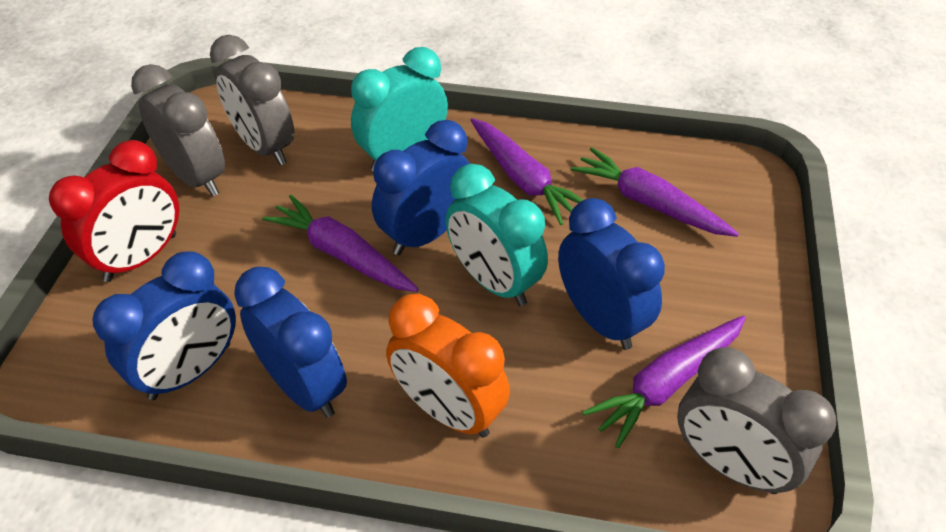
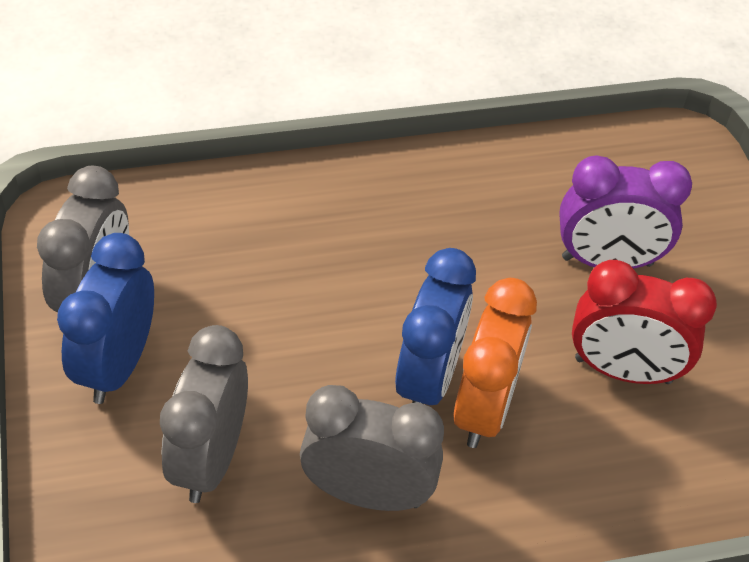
blue clock: 4 -> 2
purple carrot: 4 -> 0
purple clock: 0 -> 1
turquoise clock: 2 -> 0

